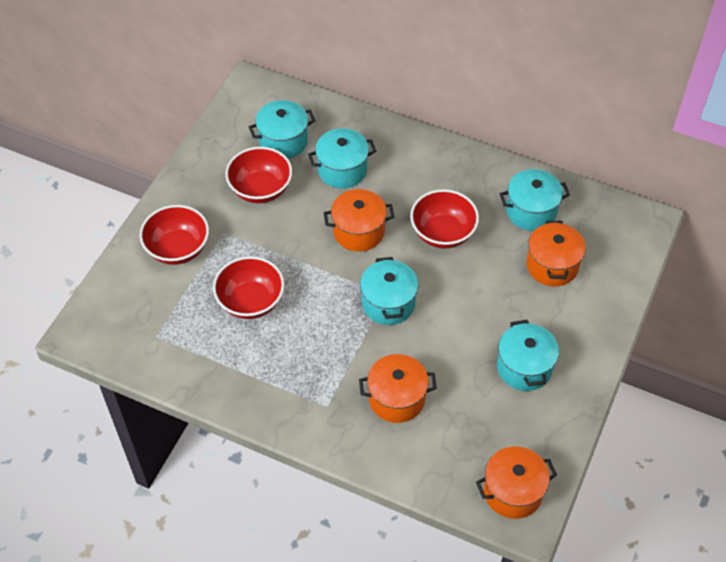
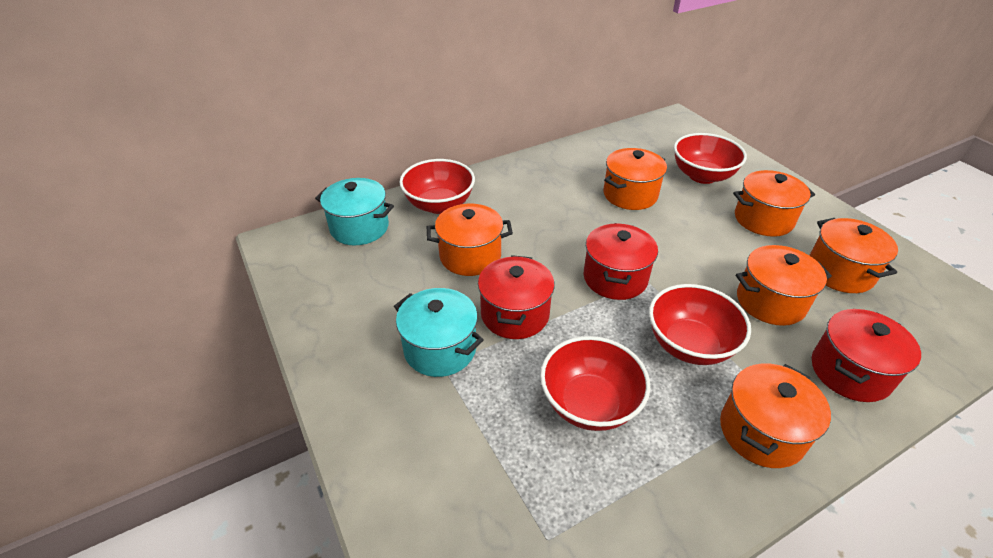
orange pot: 4 -> 6
red pot: 0 -> 3
turquoise pot: 5 -> 2

